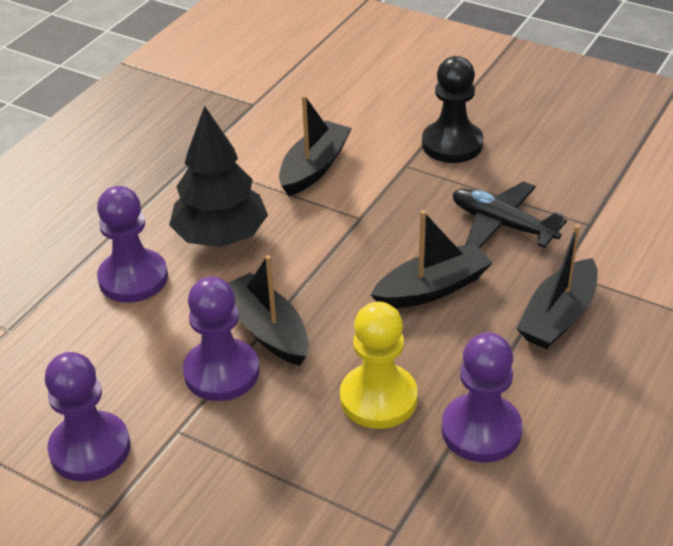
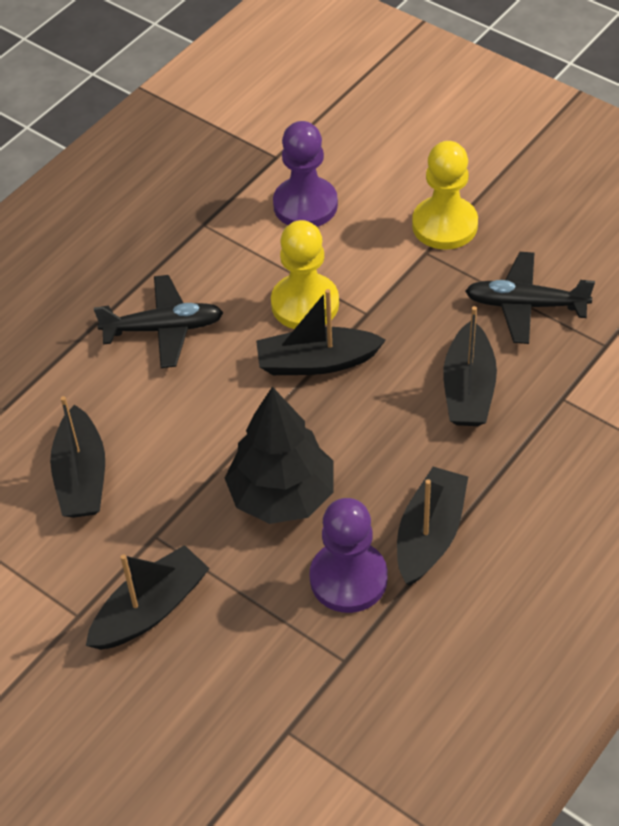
black boat: 4 -> 5
black pawn: 1 -> 0
black plane: 1 -> 2
purple pawn: 4 -> 2
yellow pawn: 1 -> 2

